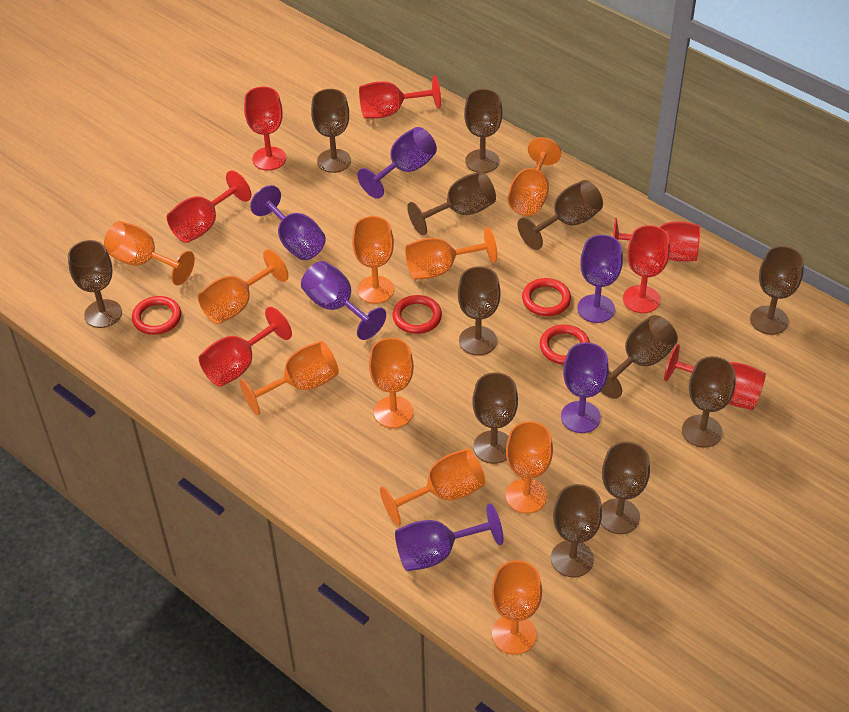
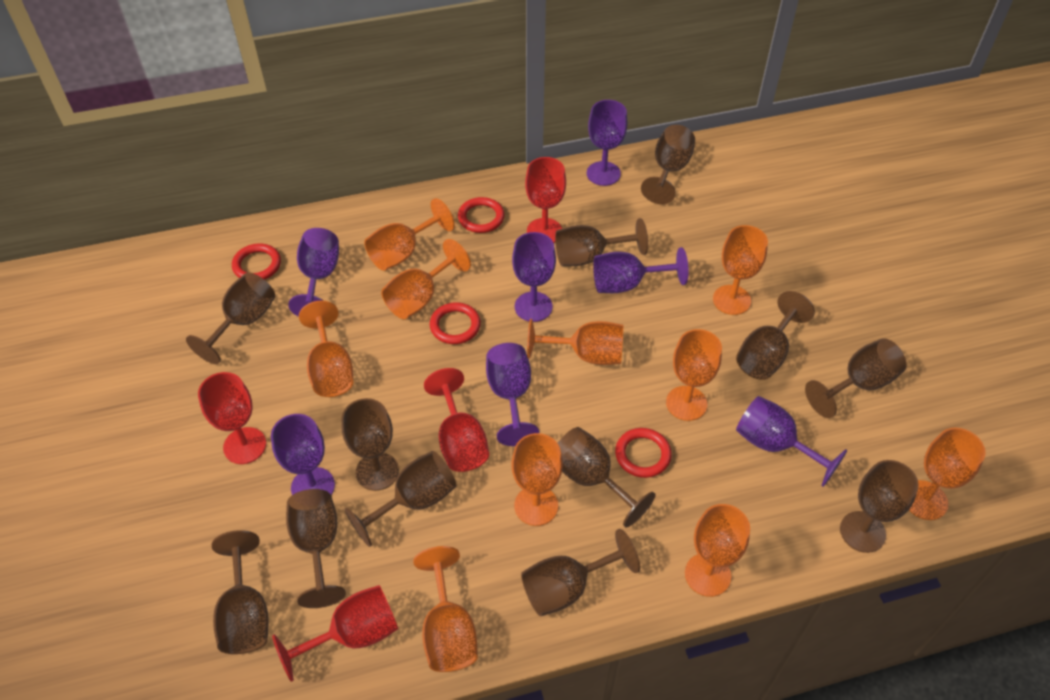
purple goblet: 6 -> 7
red goblet: 7 -> 4

